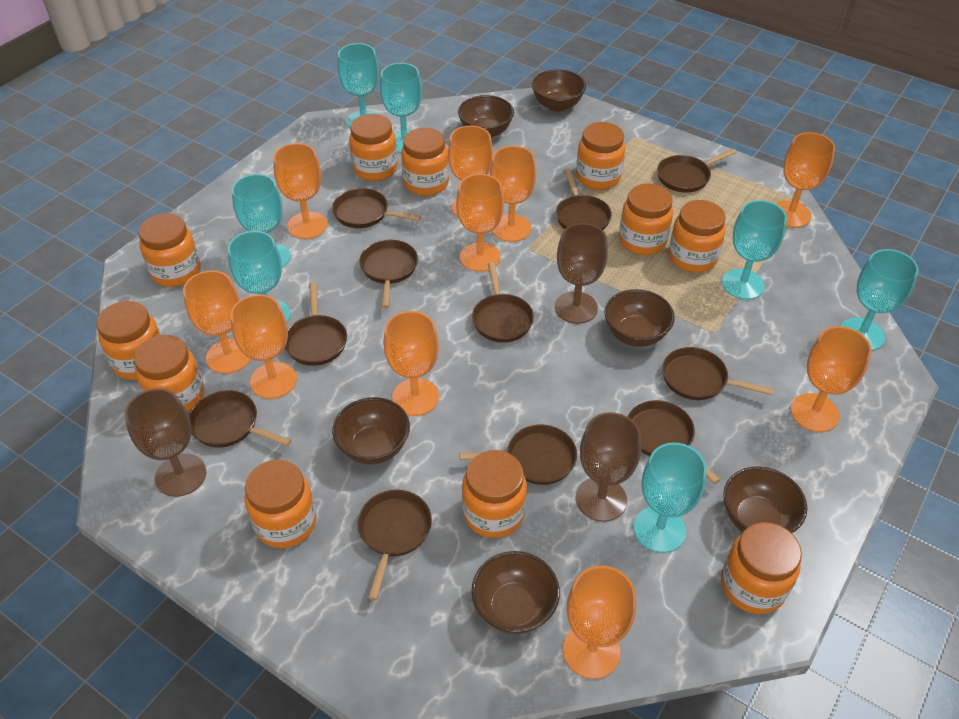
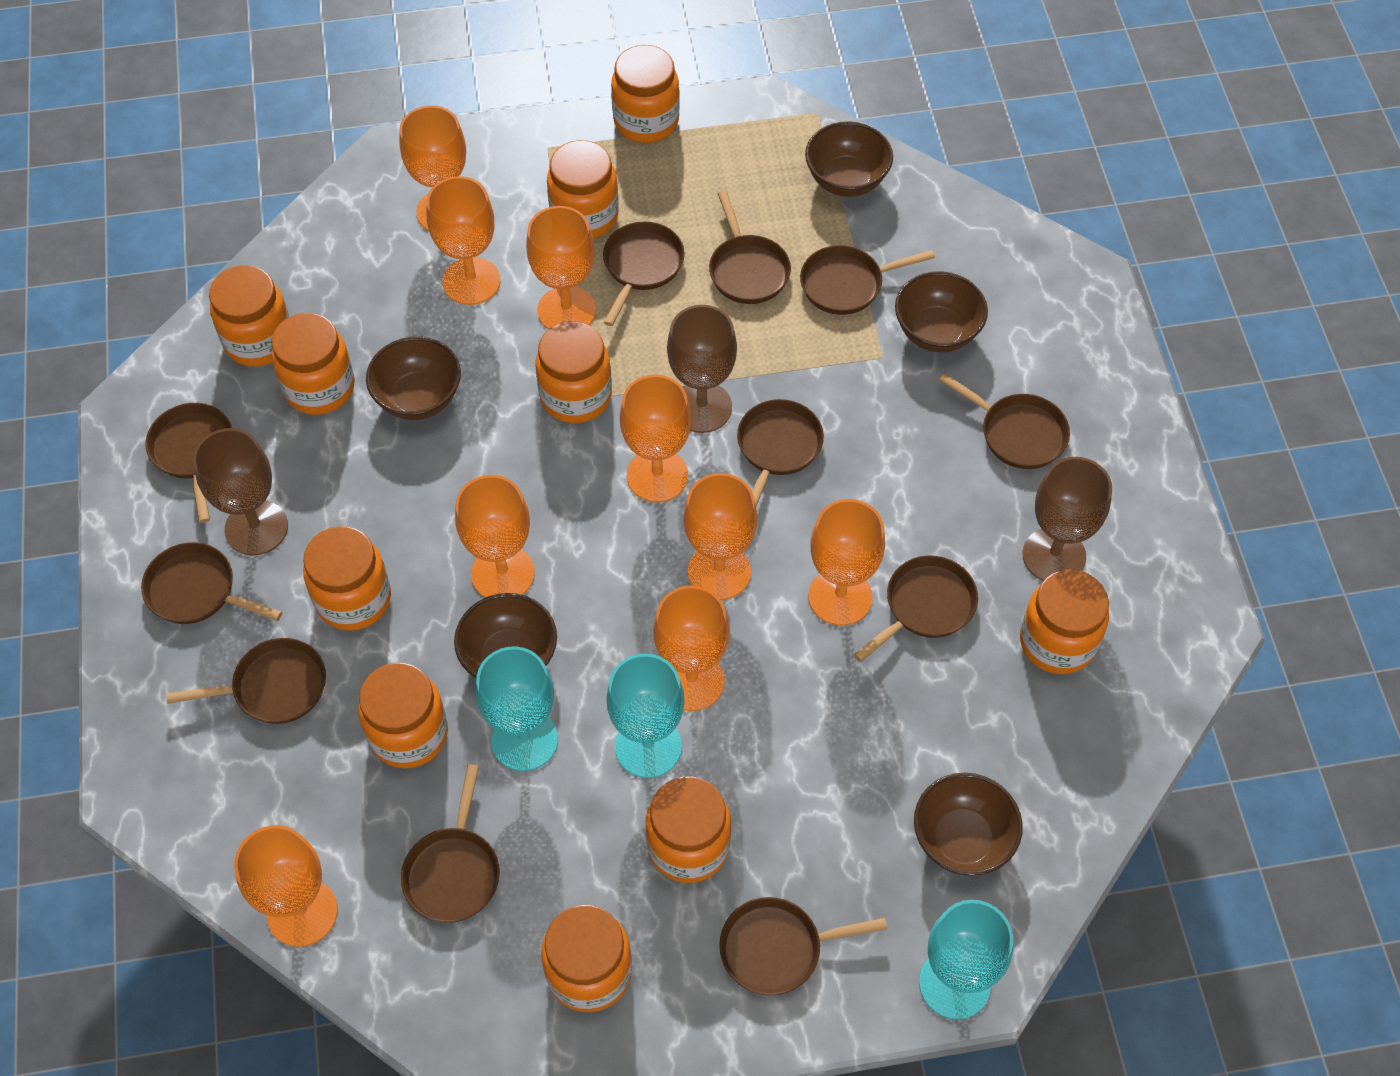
brown bowl: 6 -> 5
orange goblet: 10 -> 9
orange jar: 11 -> 10
turquoise goblet: 7 -> 3

